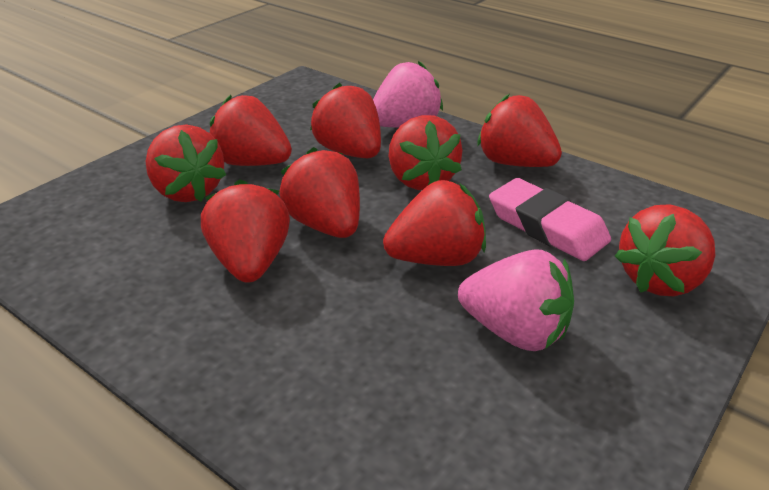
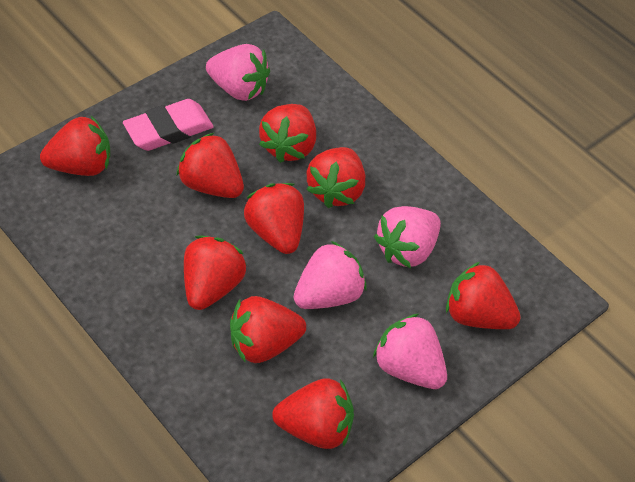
pink strawberry: 2 -> 4

